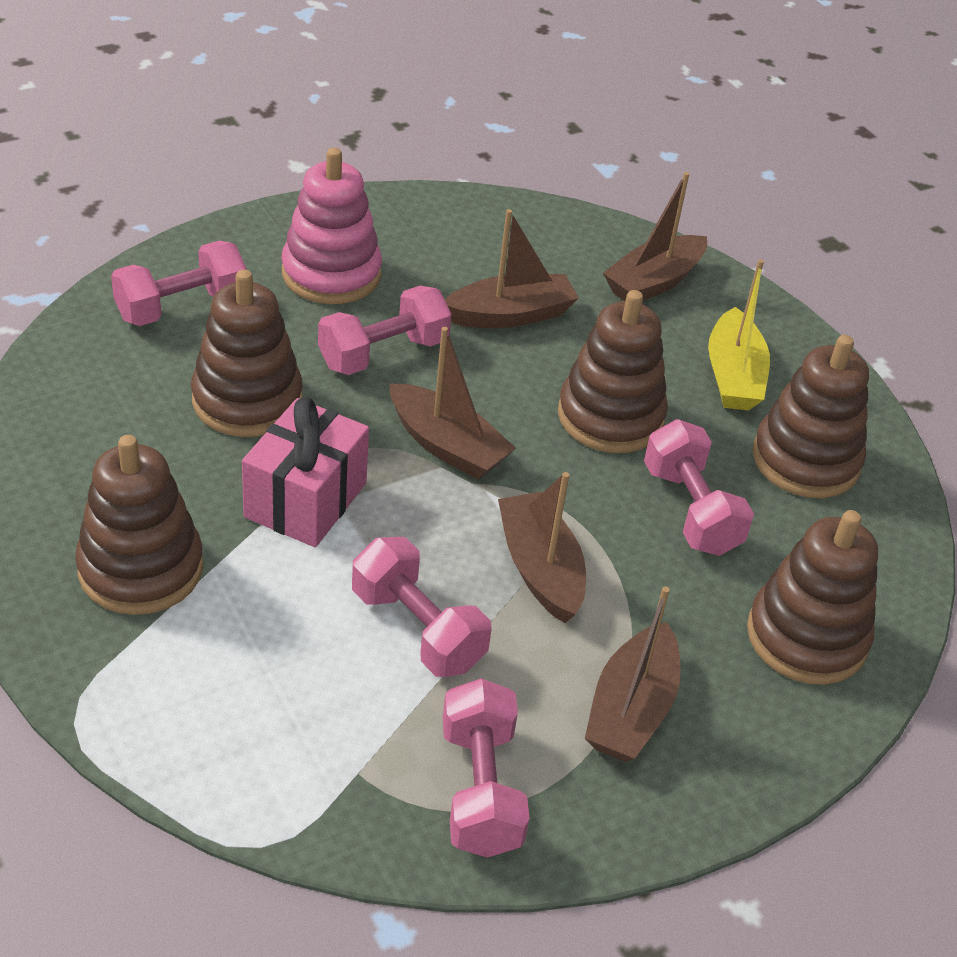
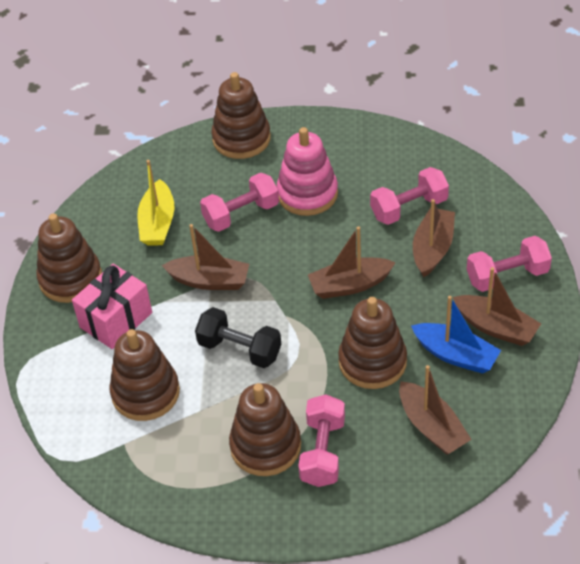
black dumbbell: 0 -> 1
blue boat: 0 -> 1
pink dumbbell: 5 -> 4

